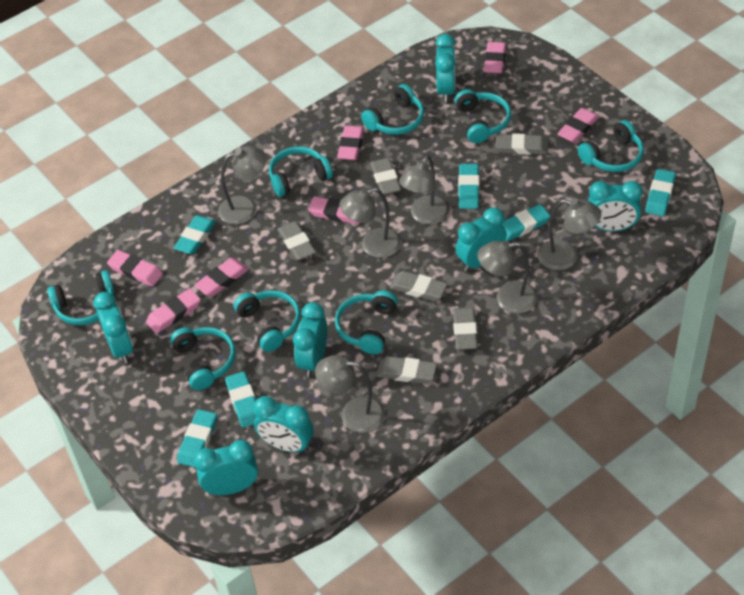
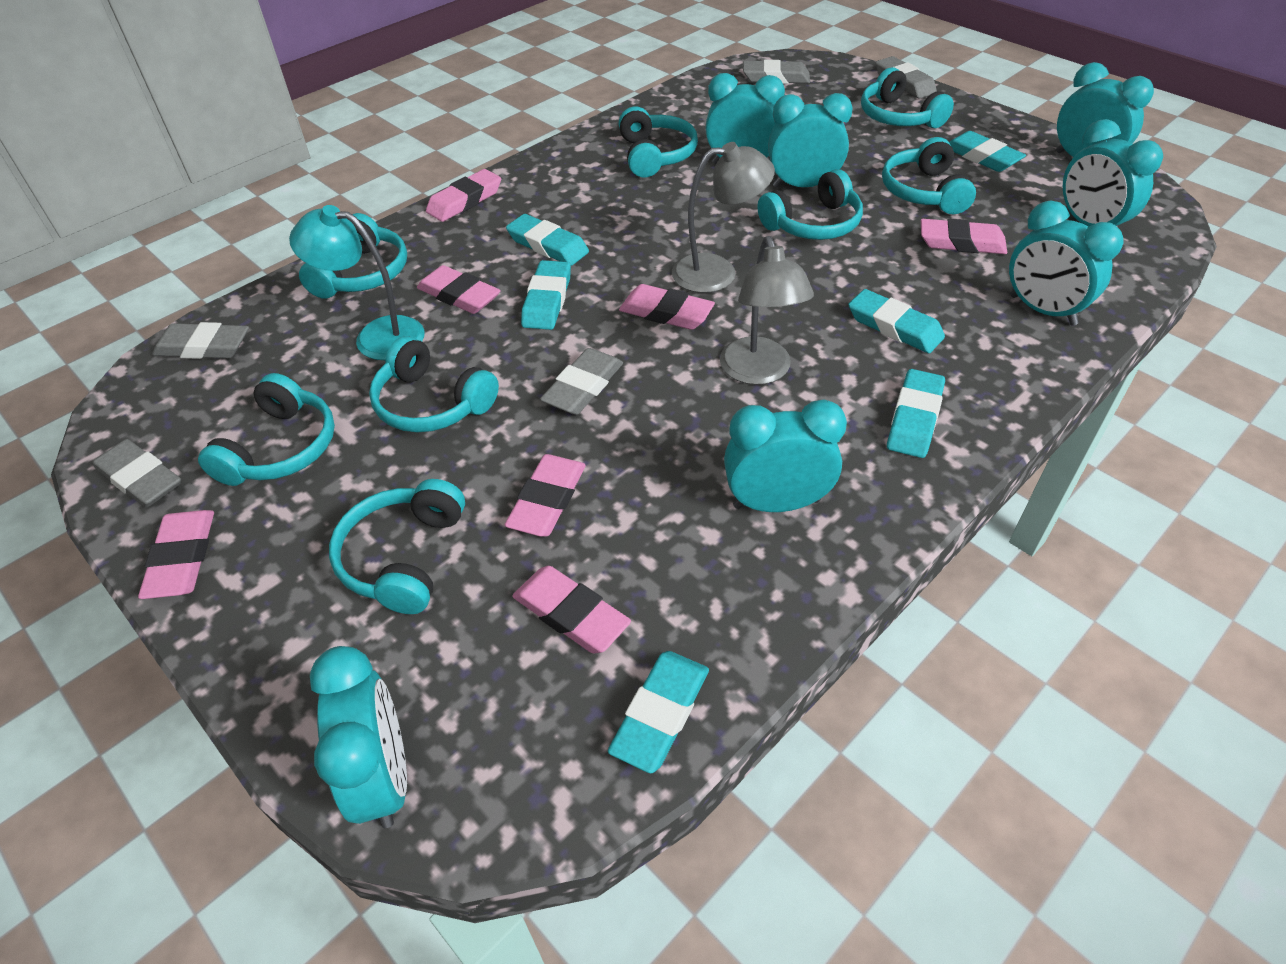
grey eraser: 6 -> 5
grey lamp: 6 -> 2
turquoise lamp: 0 -> 1

